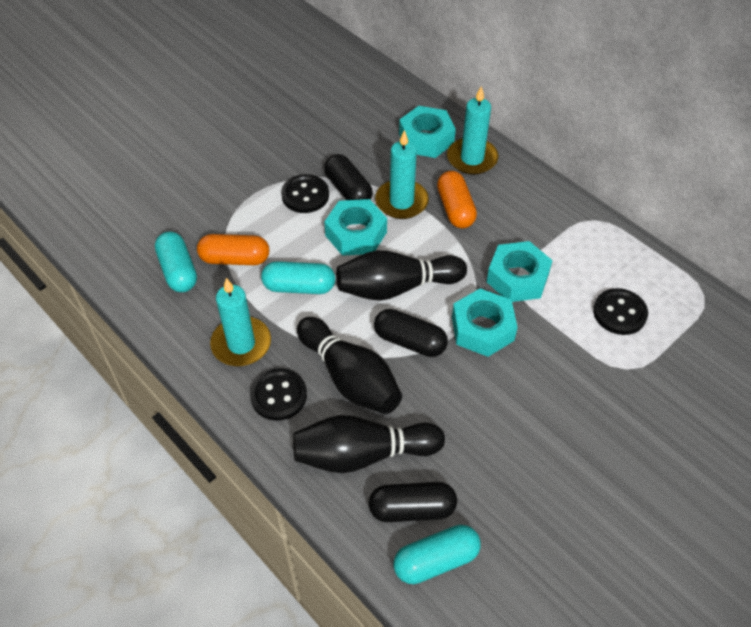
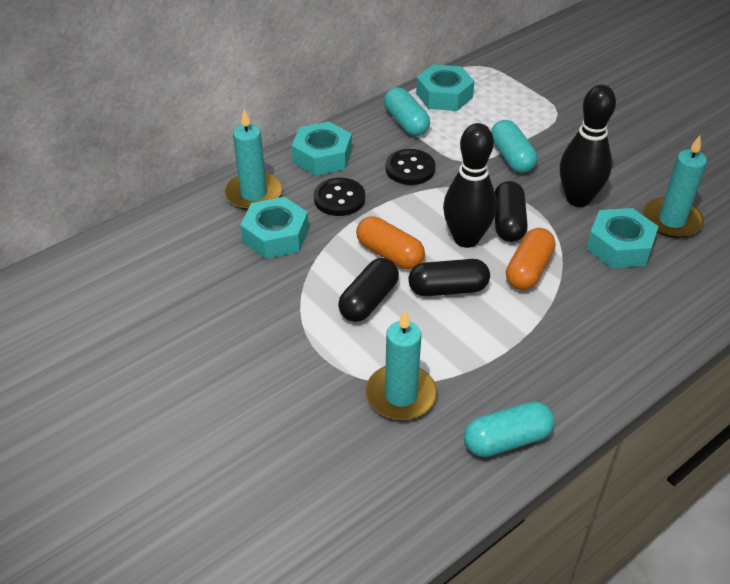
black bowling pin: 3 -> 2
black button: 3 -> 2

